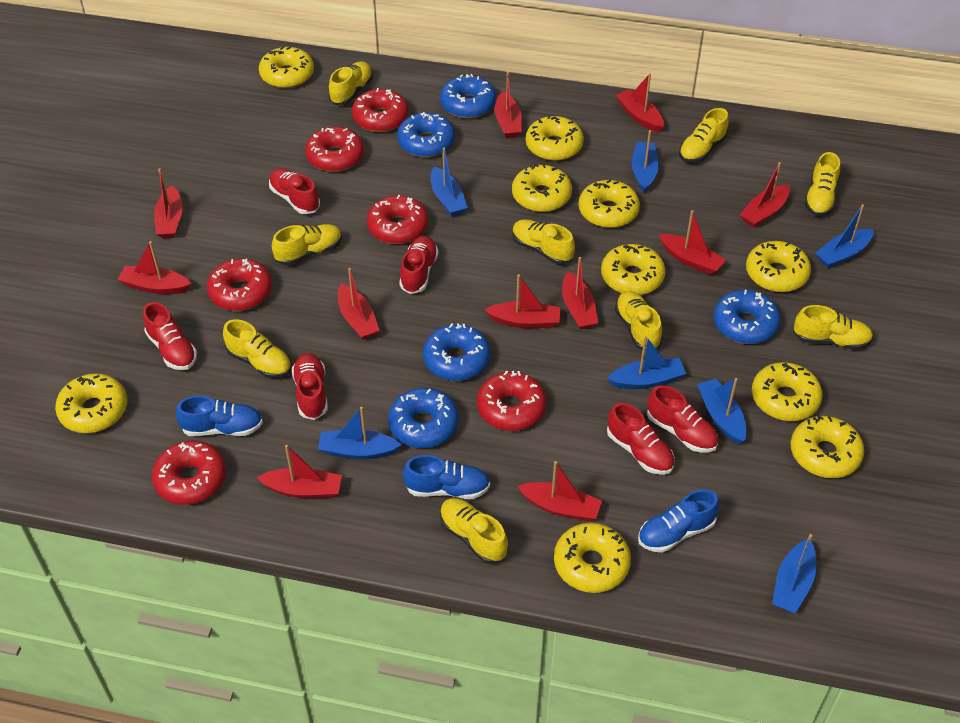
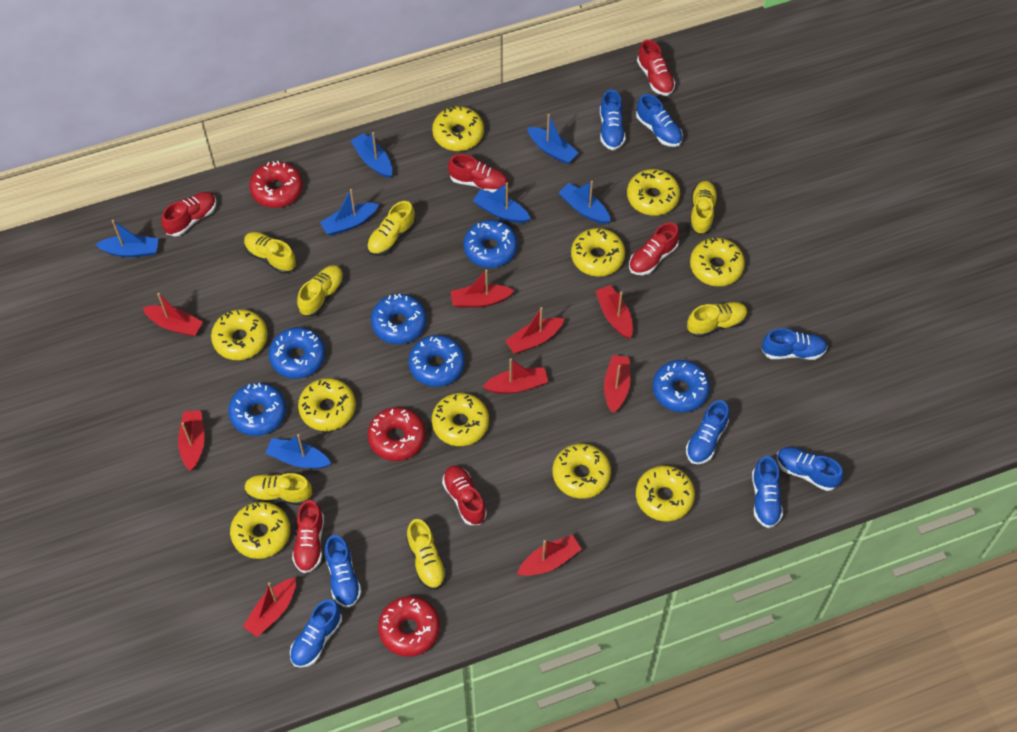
blue donut: 5 -> 6
blue shoe: 3 -> 8
red boat: 11 -> 9
red donut: 6 -> 3
yellow shoe: 9 -> 7

